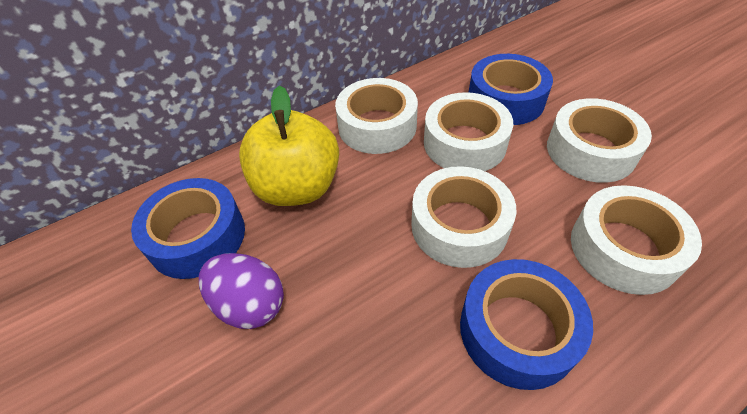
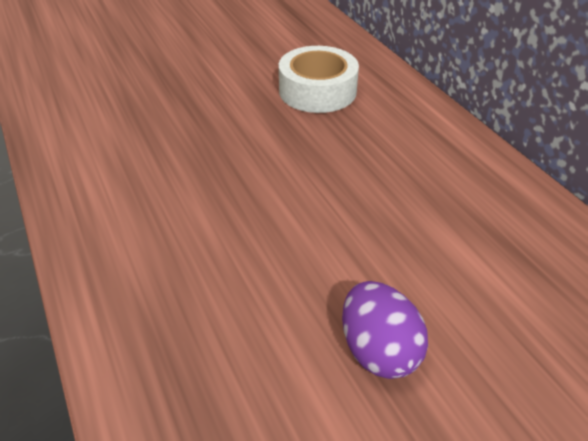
blue tape: 3 -> 0
white tape: 5 -> 1
yellow apple: 1 -> 0

